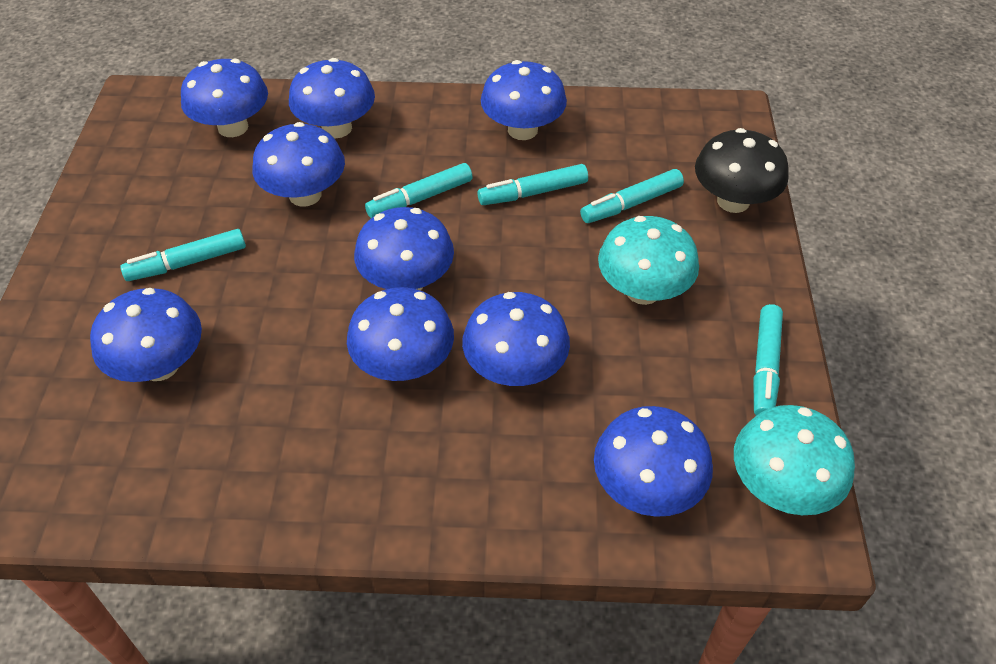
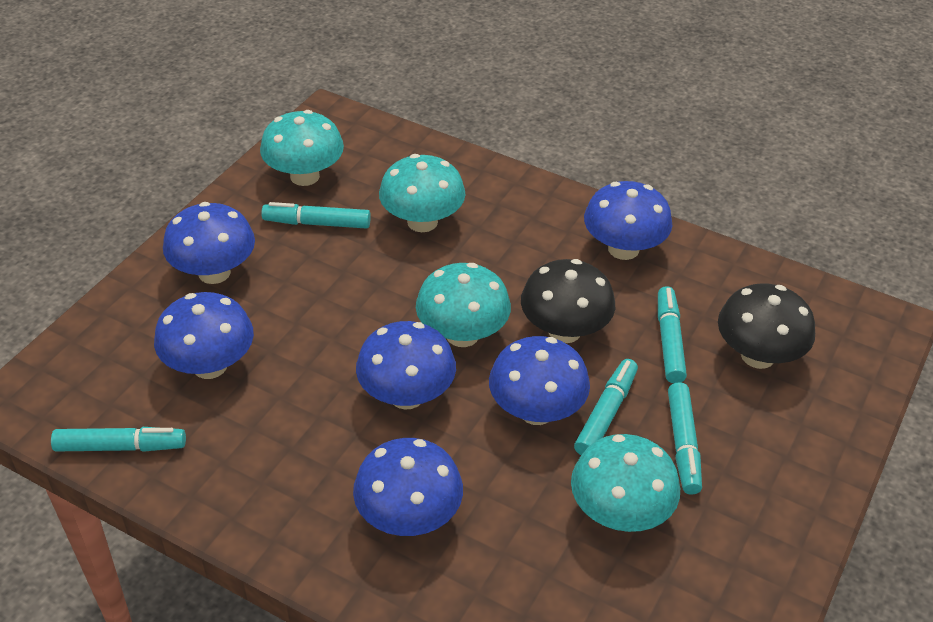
black mushroom: 1 -> 2
blue mushroom: 9 -> 6
turquoise mushroom: 2 -> 4

